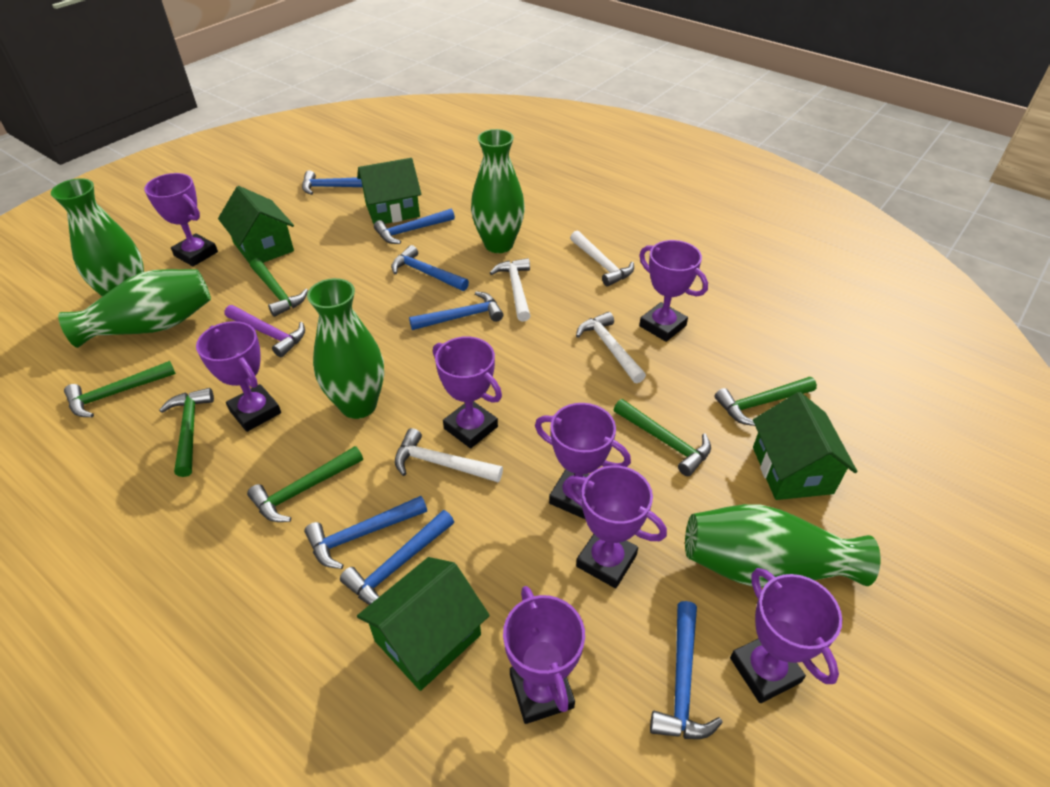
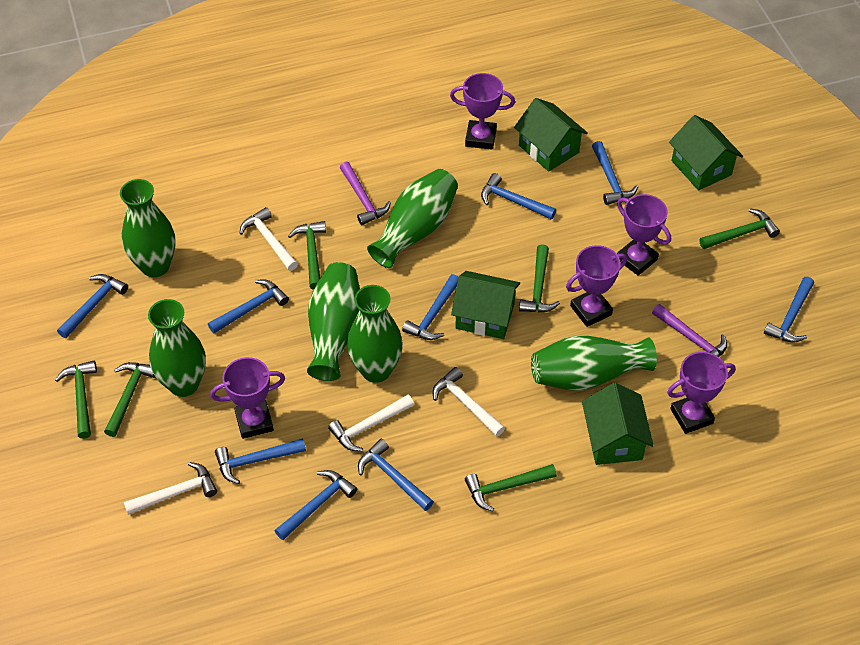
blue hammer: 7 -> 9
green vase: 5 -> 6
purple hammer: 1 -> 2
purple trophy: 8 -> 5

